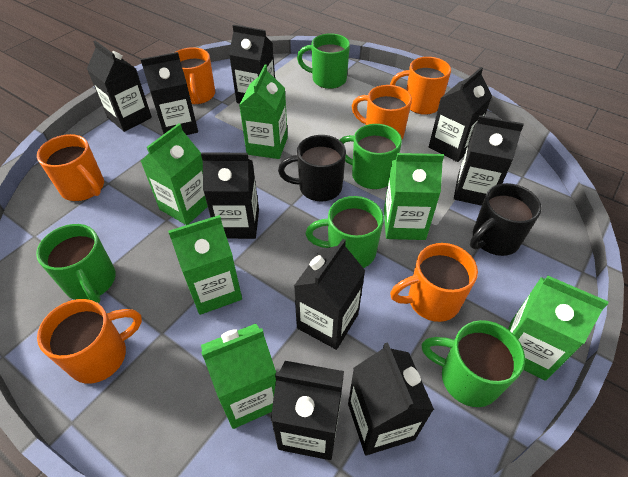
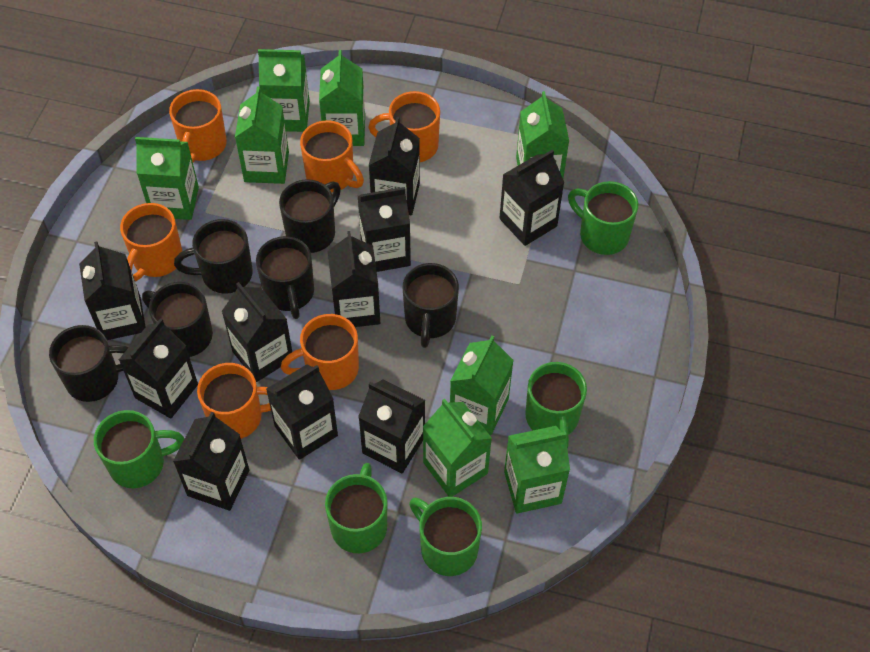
black carton: 9 -> 10
black mug: 2 -> 6
green carton: 6 -> 8

